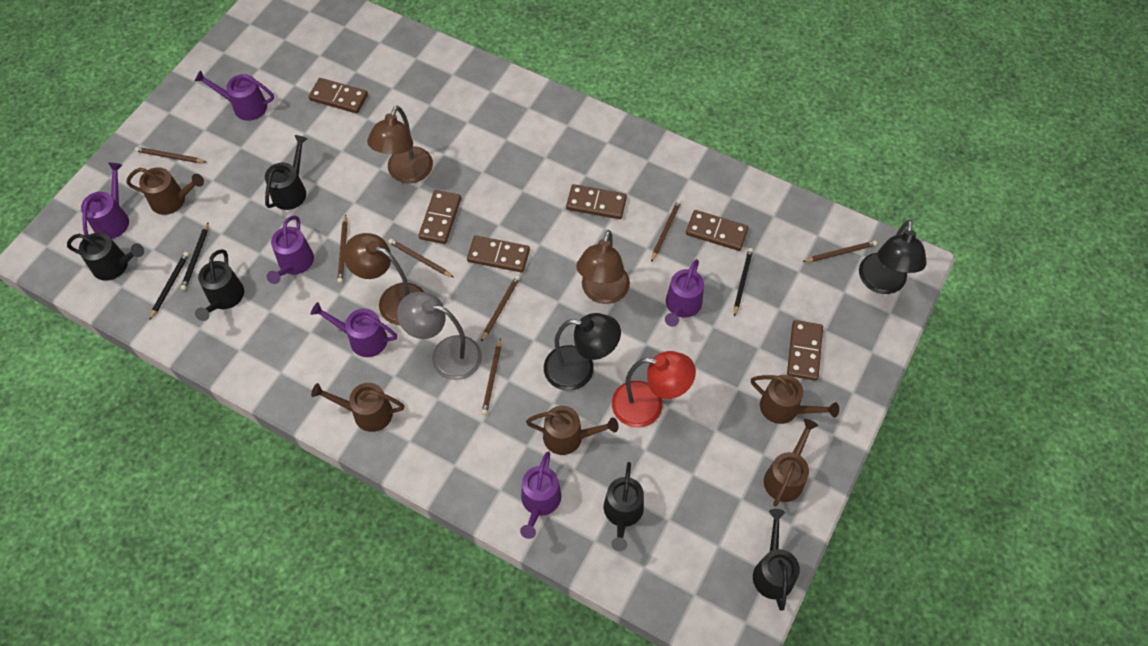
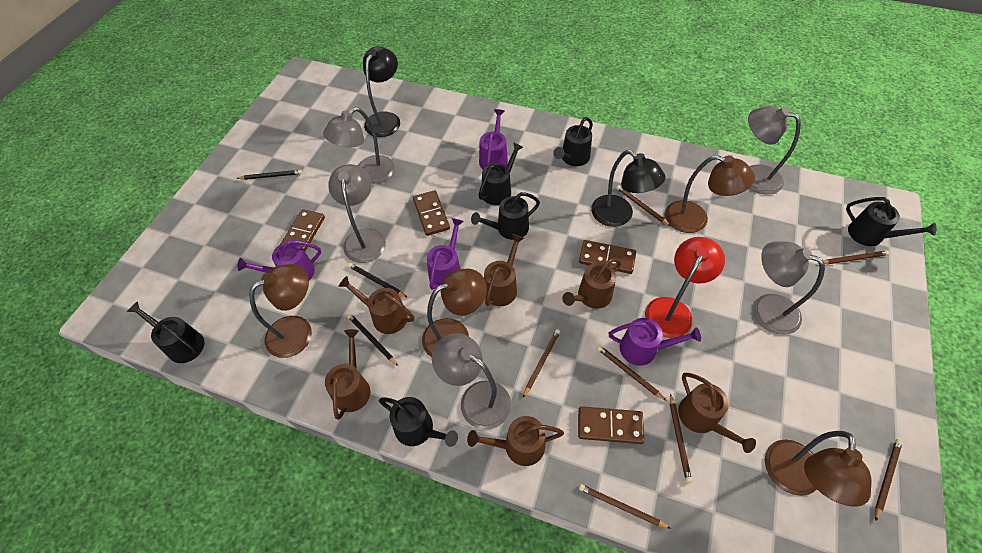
black watering can: 5 -> 6
brown domino: 6 -> 4
brown lamp: 3 -> 4
brown watering can: 5 -> 6
grey lamp: 1 -> 5
purple watering can: 6 -> 4

